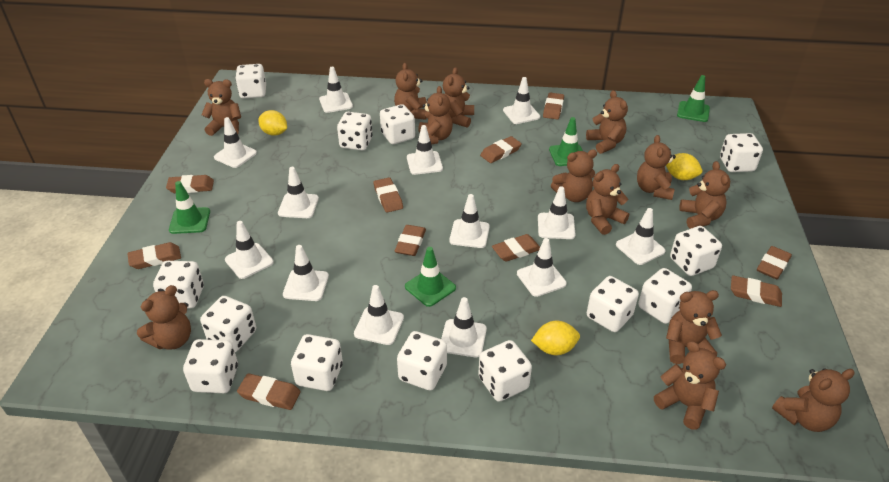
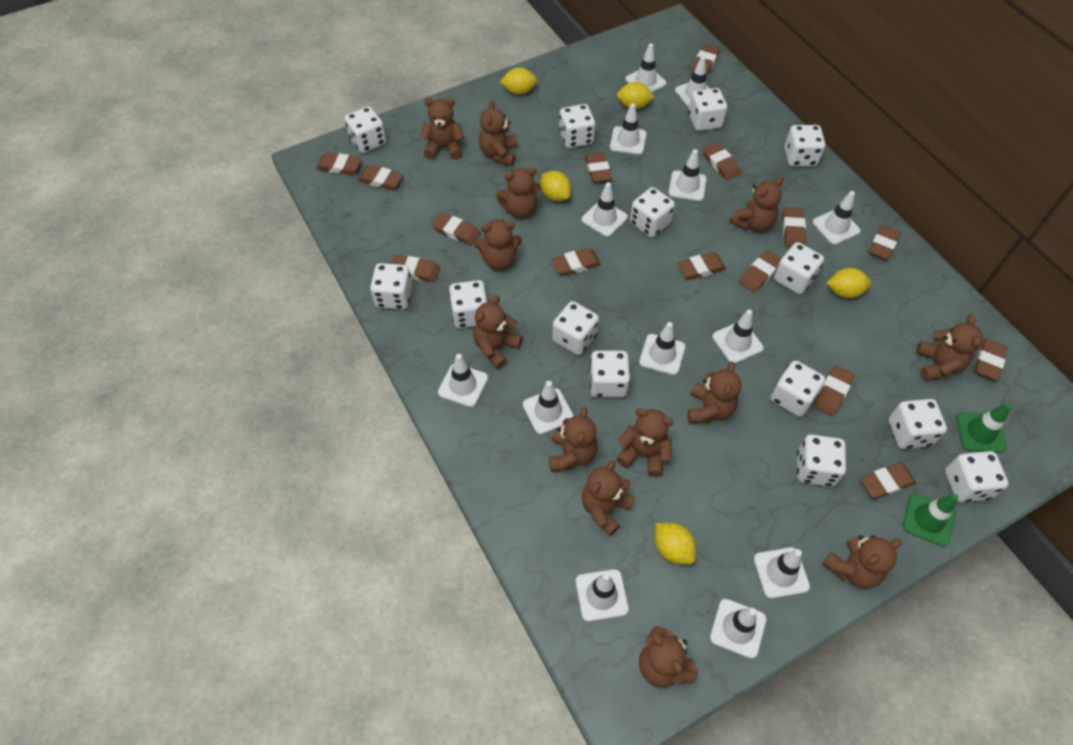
brown eraser: 10 -> 15
green traffic cone: 4 -> 2
white dice: 13 -> 14
yellow lemon: 3 -> 5

